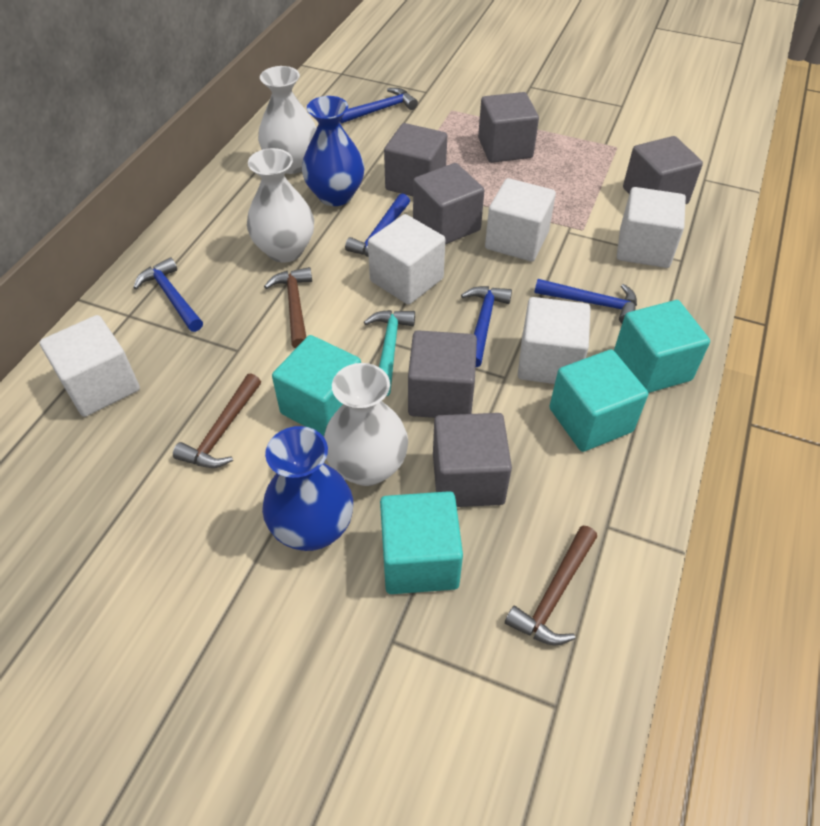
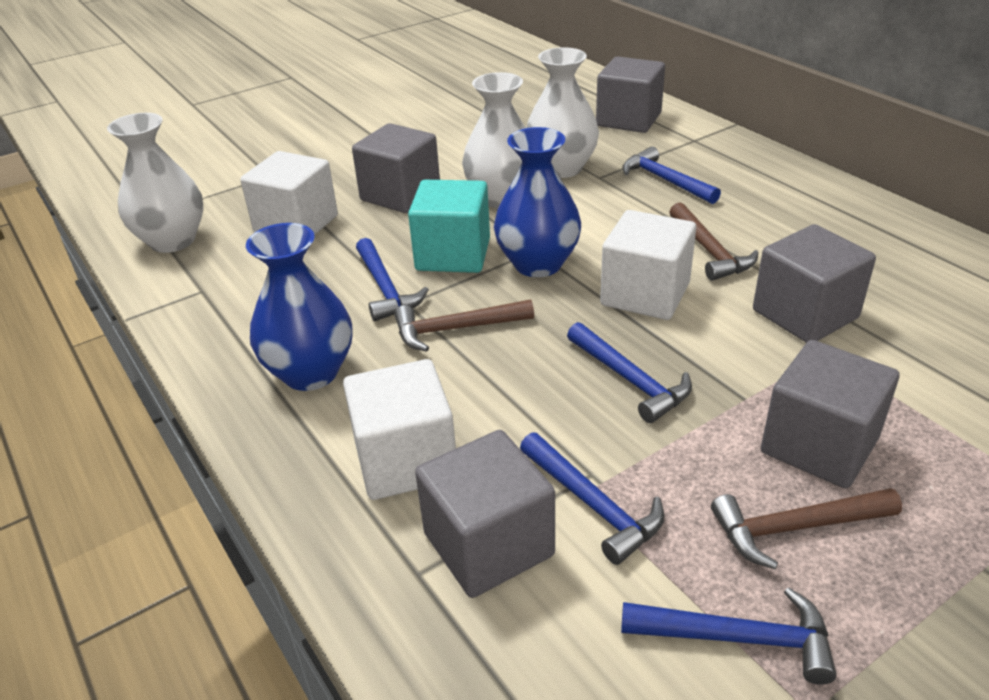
grey cube: 6 -> 5
turquoise cube: 4 -> 1
turquoise hammer: 1 -> 0
white cube: 5 -> 3

